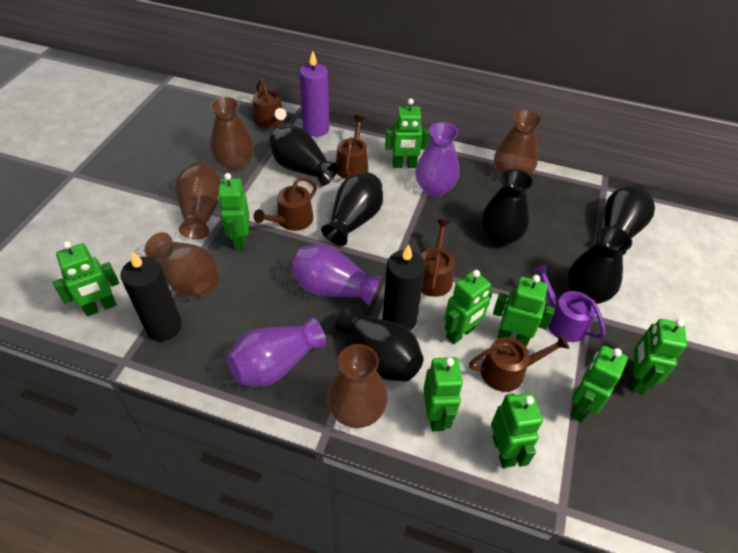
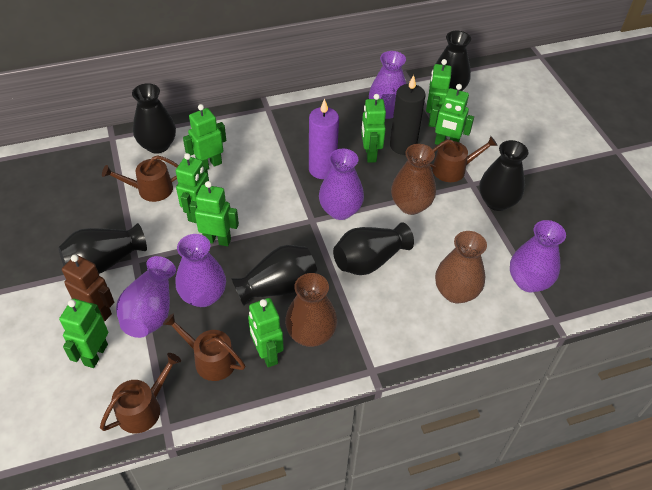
black candle: 2 -> 1
brown robot: 0 -> 1
brown vase: 5 -> 3
brown watering can: 5 -> 4
green robot: 9 -> 8
purple vase: 3 -> 5
purple watering can: 1 -> 0

